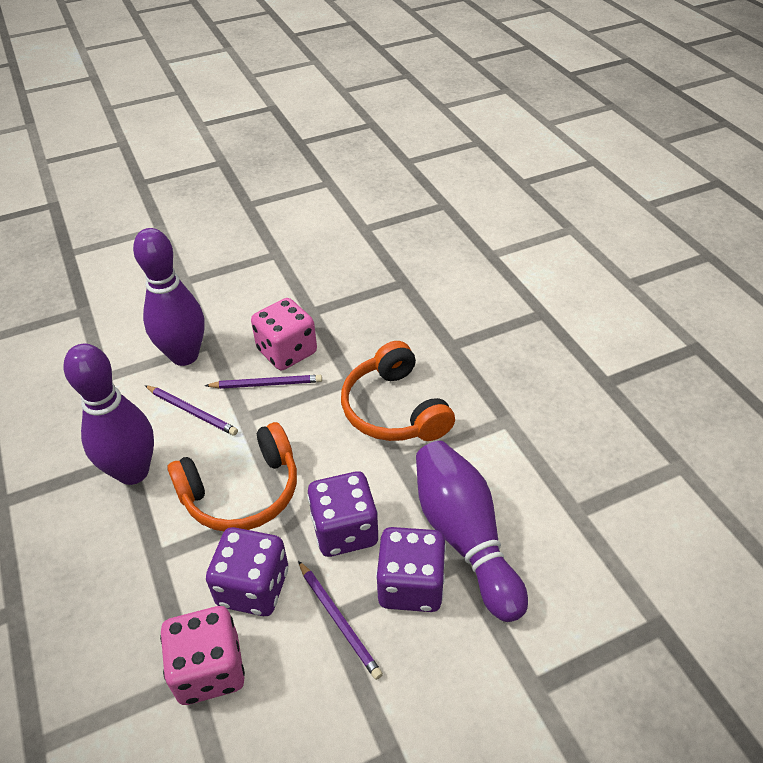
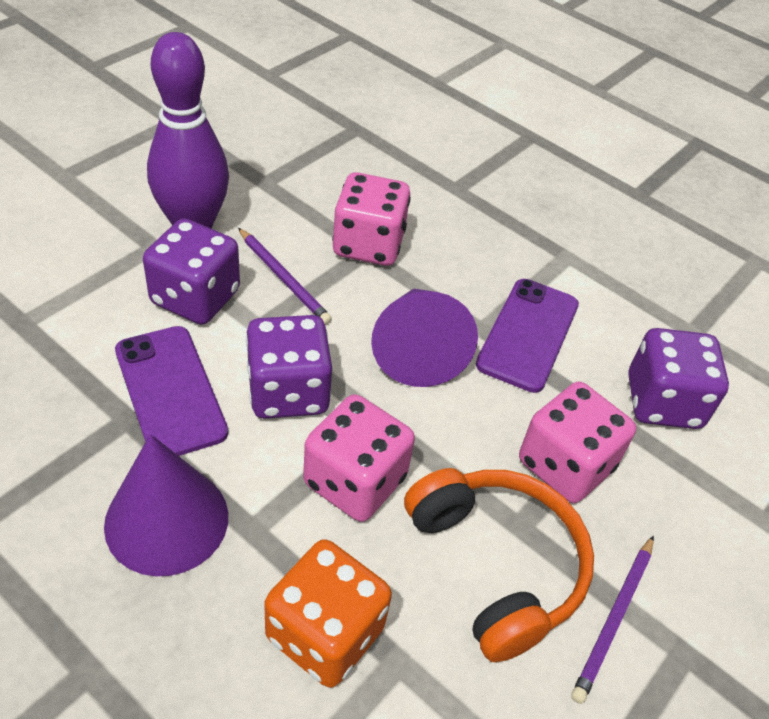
orange dice: 0 -> 1
orange headphones: 2 -> 1
pink dice: 2 -> 3
purple bowling pin: 3 -> 1
purple cone: 0 -> 2
purple pencil: 3 -> 2
purple phone: 0 -> 2

